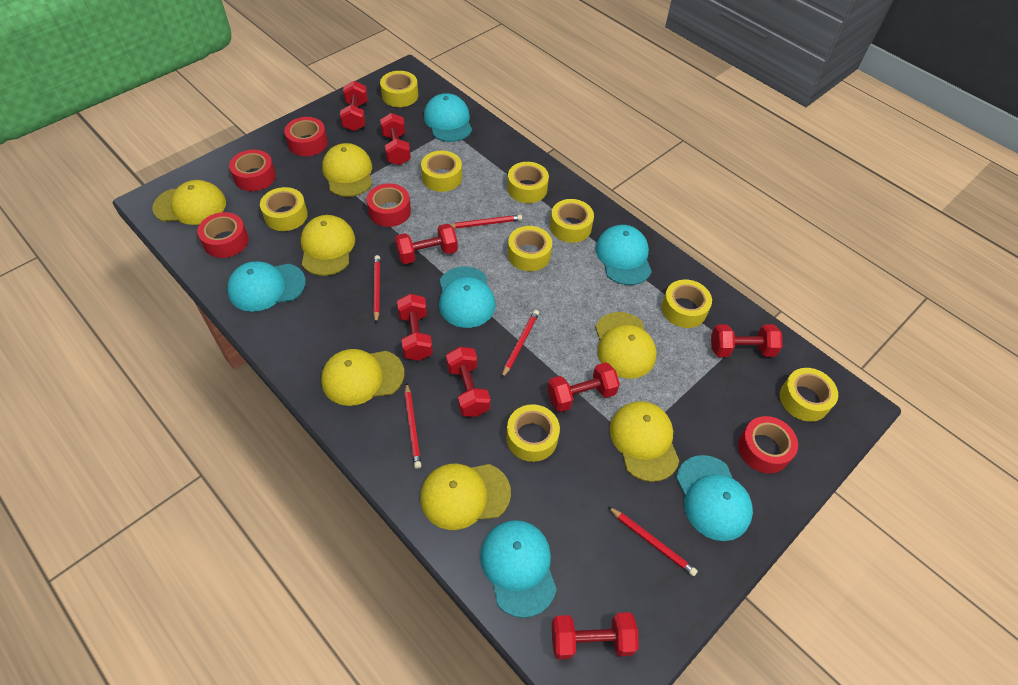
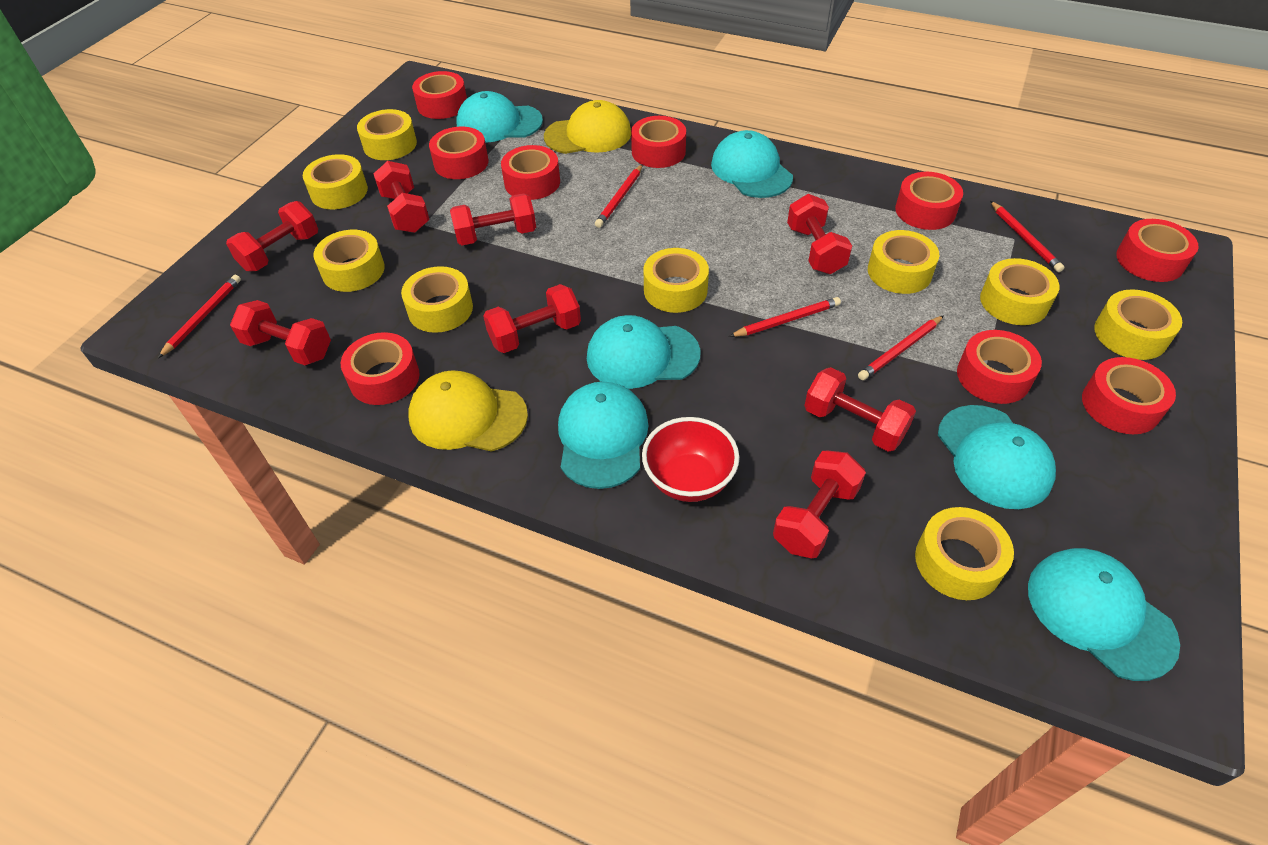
red bowl: 0 -> 1
red tape: 5 -> 9
yellow cap: 7 -> 2

